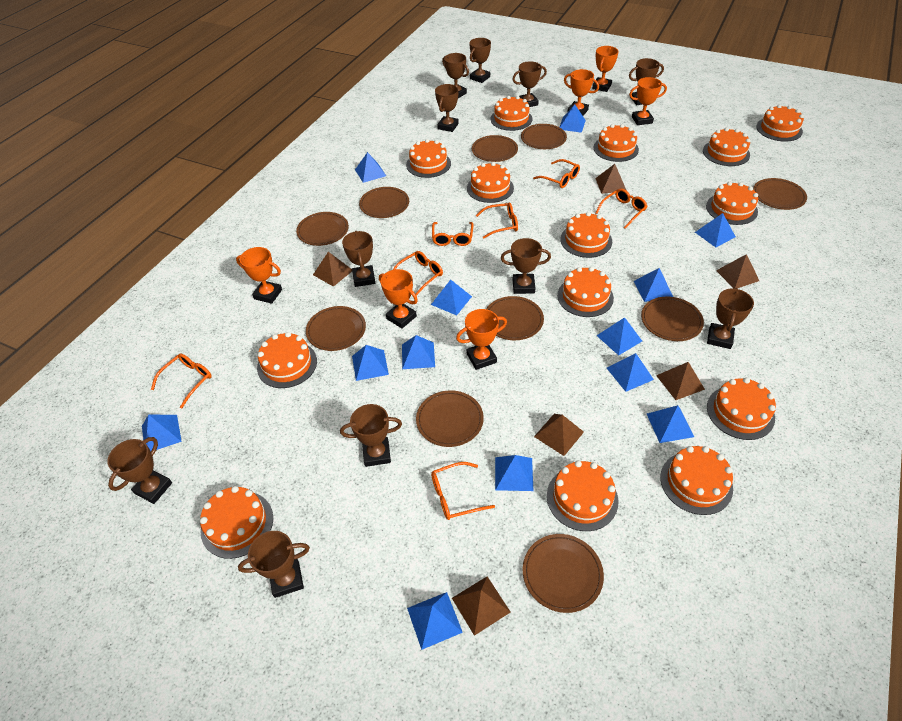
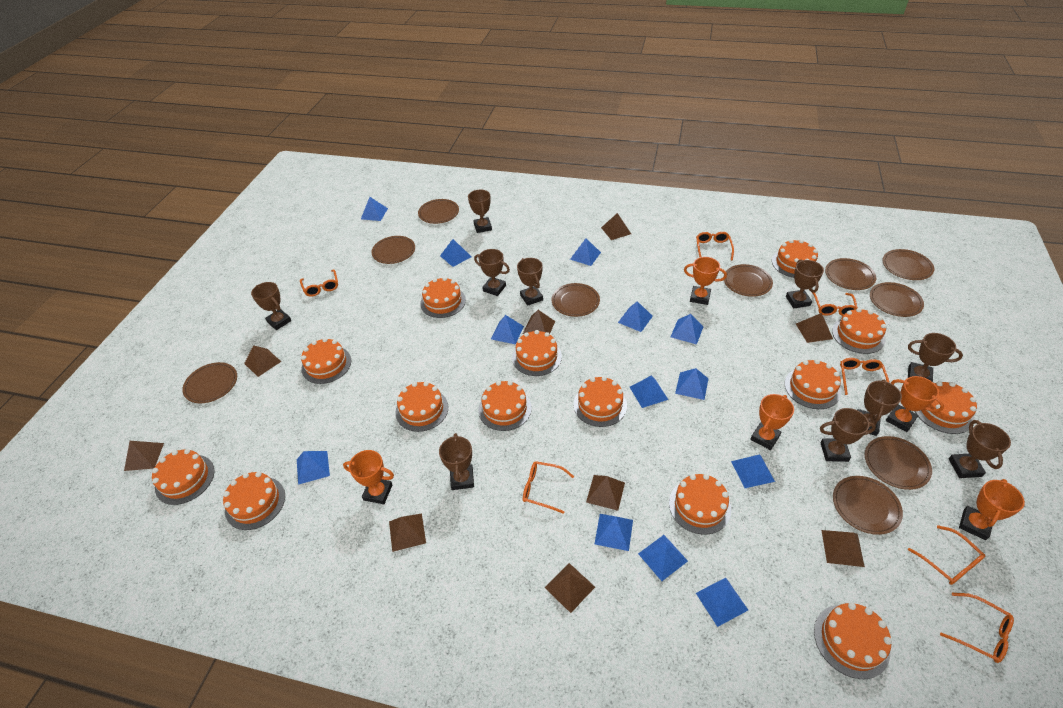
brown pyramid: 6 -> 9
brown trophy: 11 -> 10
orange trophy: 6 -> 5

